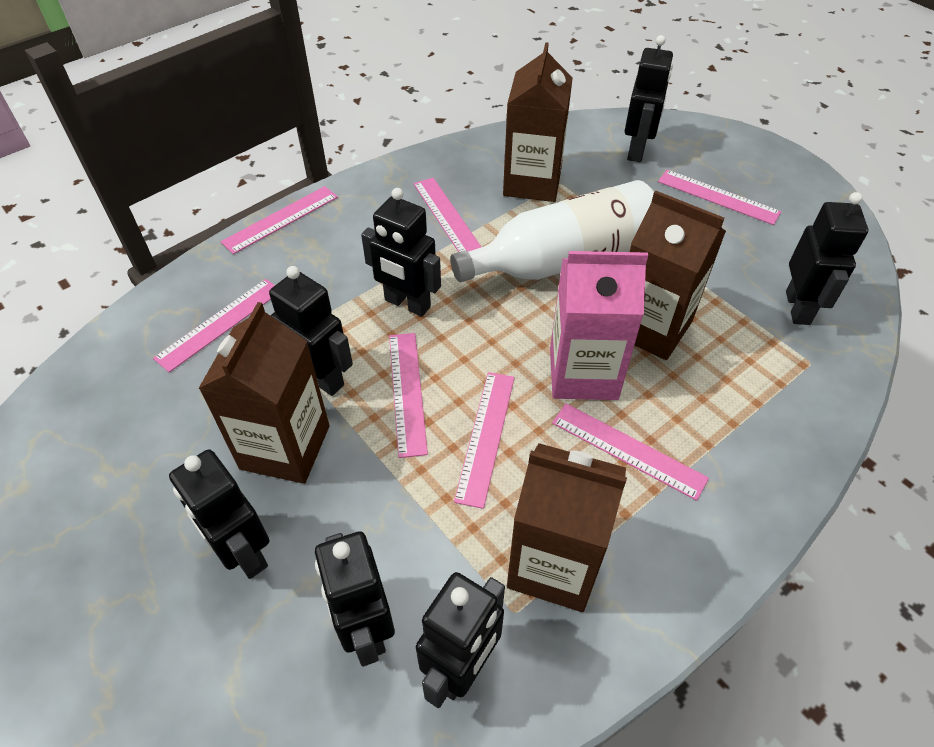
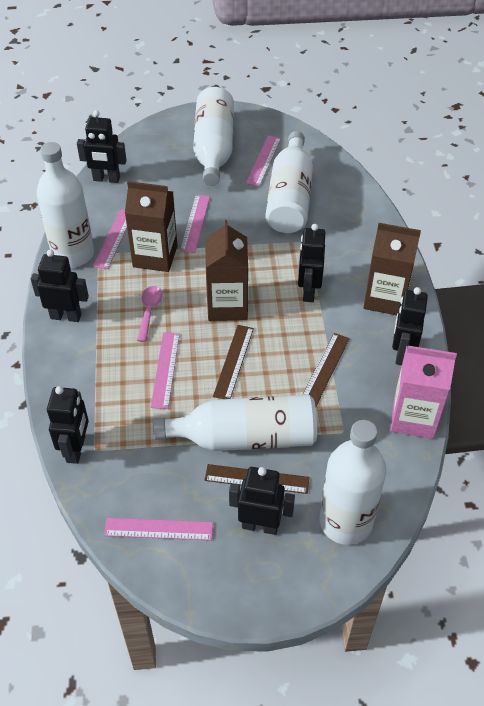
black robot: 7 -> 6
brown carton: 4 -> 3
brown ruler: 0 -> 3
pink ruler: 7 -> 5
pink spoon: 0 -> 1
white bottle: 1 -> 5

